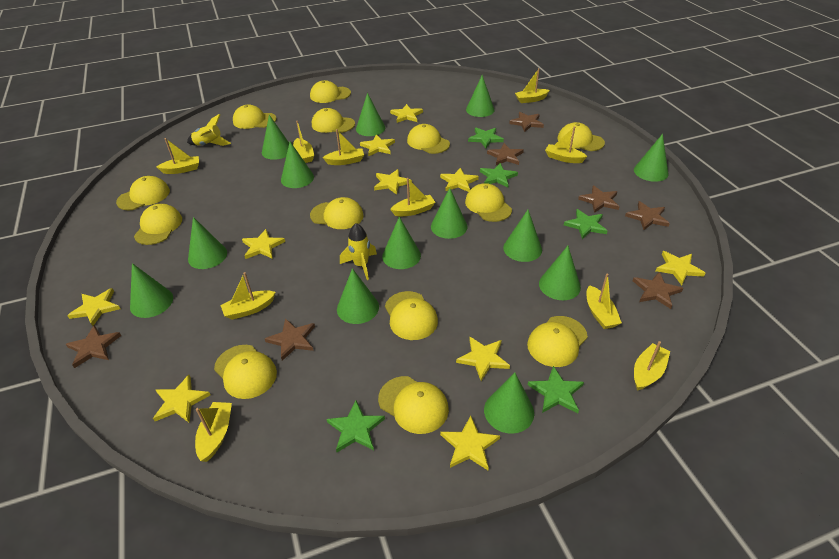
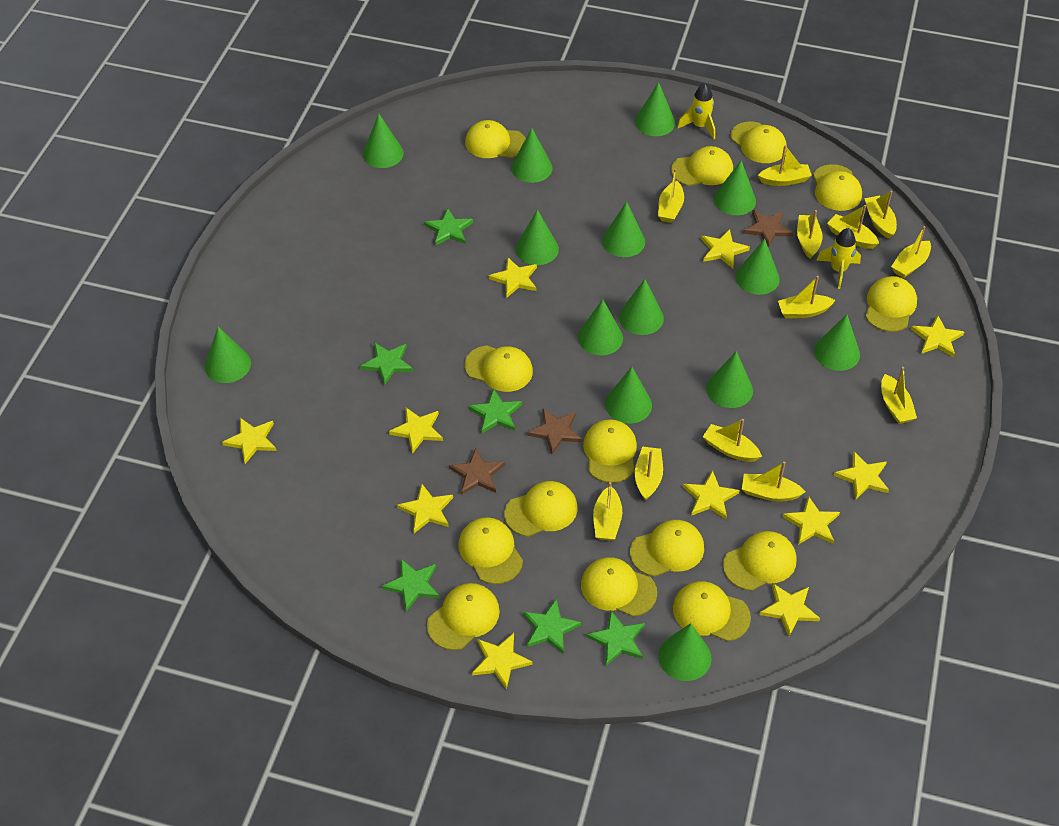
brown star: 7 -> 3
green cone: 13 -> 14
green star: 5 -> 6
yellow boat: 10 -> 12
yellow cap: 13 -> 14
yellow star: 10 -> 11

